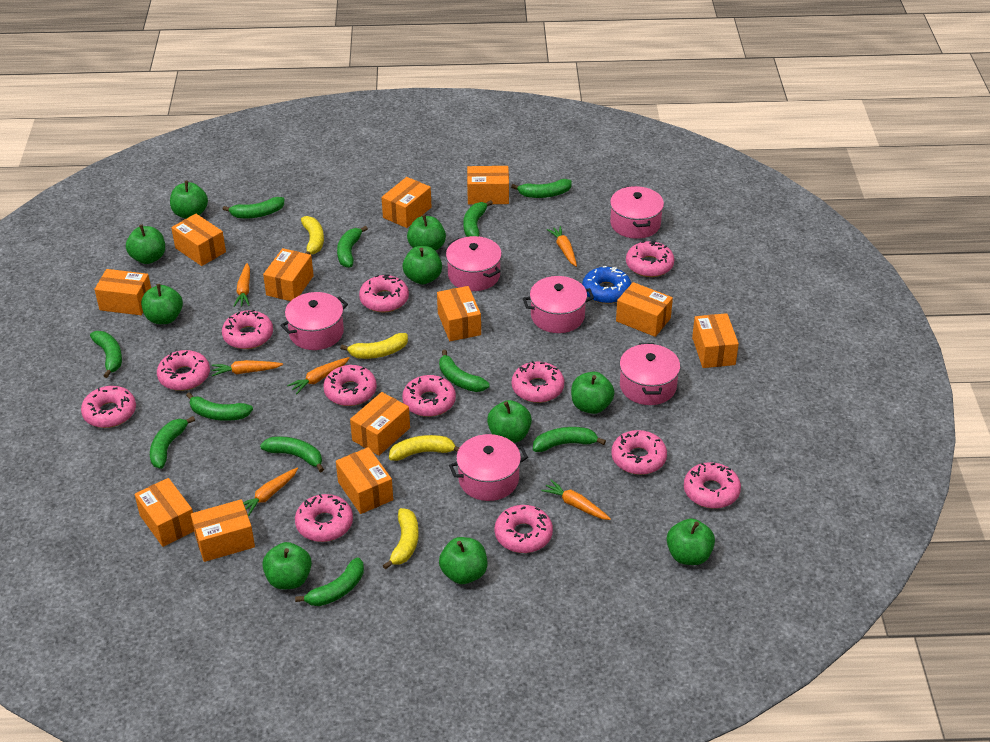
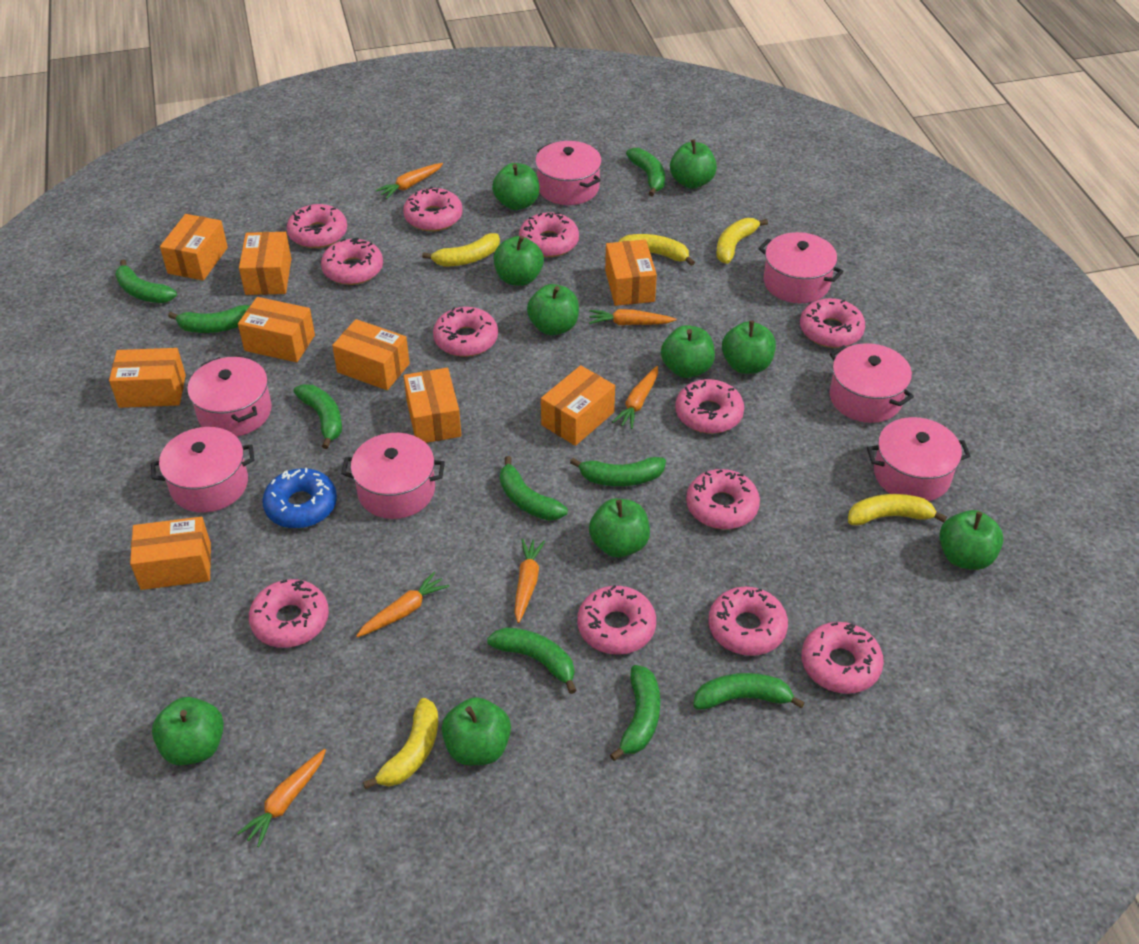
green banana: 11 -> 9
orange box: 12 -> 9
pink pot: 6 -> 7
yellow banana: 4 -> 5

